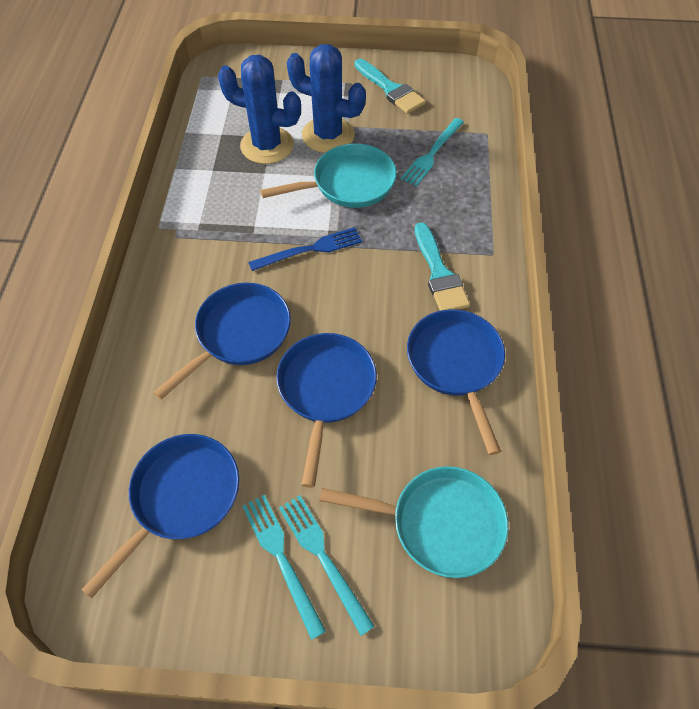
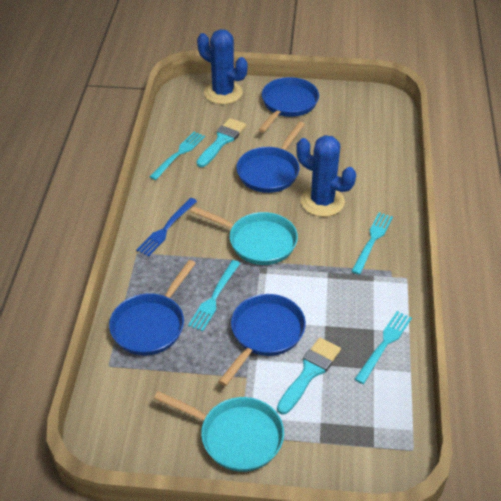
turquoise fork: 3 -> 4

